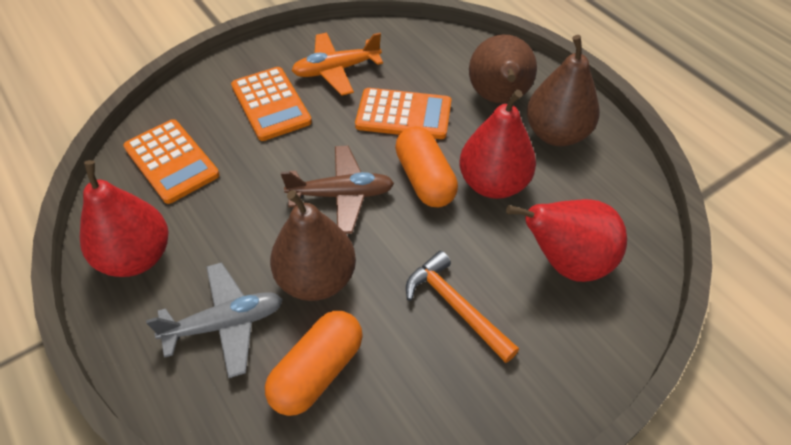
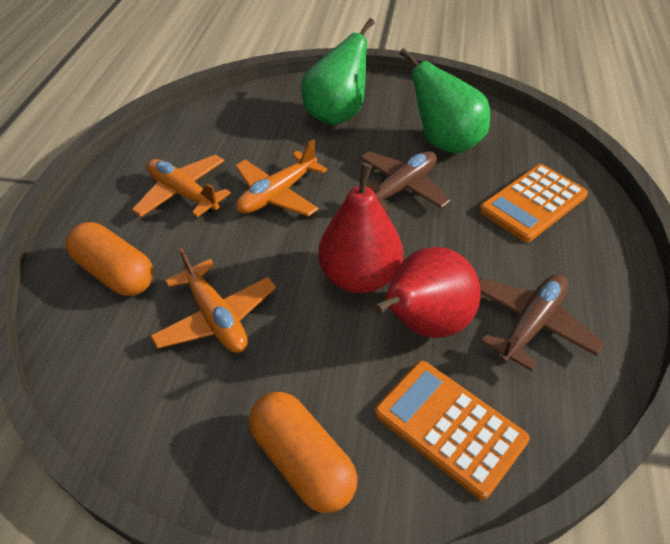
brown pear: 3 -> 0
brown plane: 1 -> 2
green pear: 0 -> 2
grey plane: 1 -> 0
orange calculator: 3 -> 2
orange hammer: 1 -> 0
orange plane: 1 -> 3
red pear: 3 -> 2

